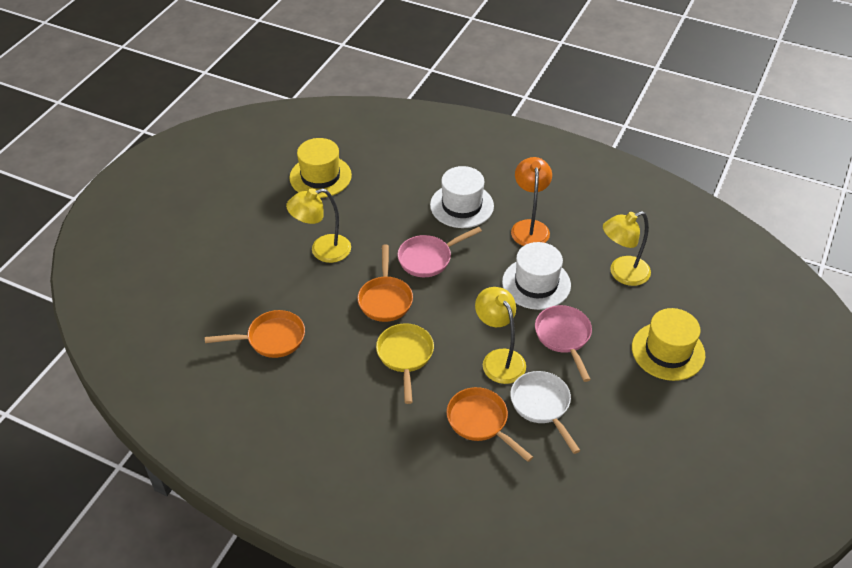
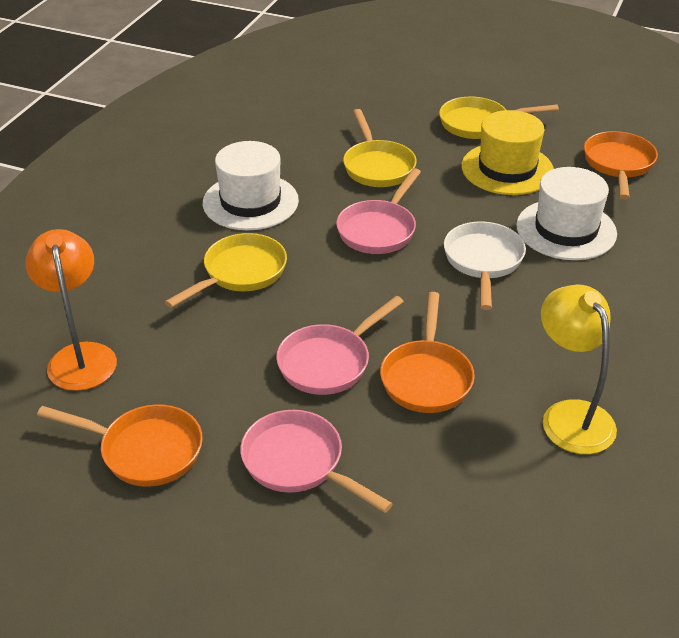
pink pan: 2 -> 3
yellow hat: 2 -> 1
yellow lamp: 3 -> 1
yellow pan: 1 -> 3

